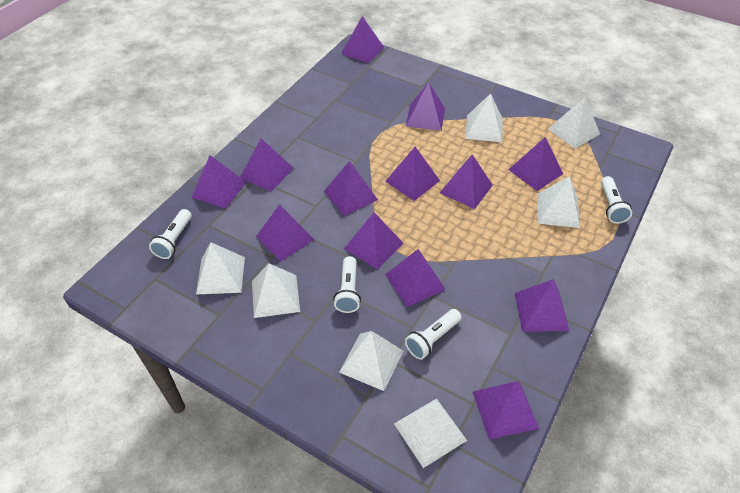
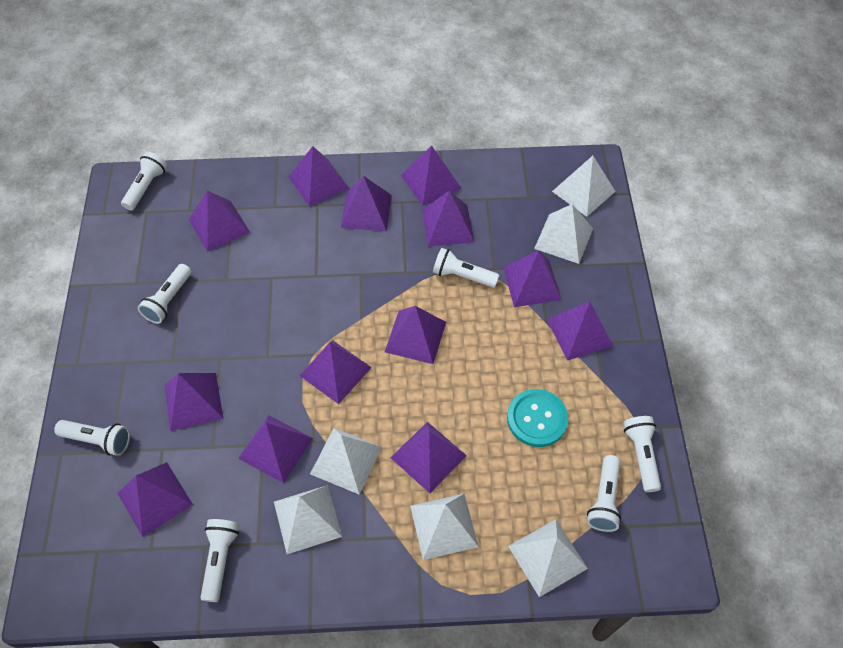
turquoise button: 0 -> 1
white flashlight: 4 -> 7
white pyramid: 7 -> 6

